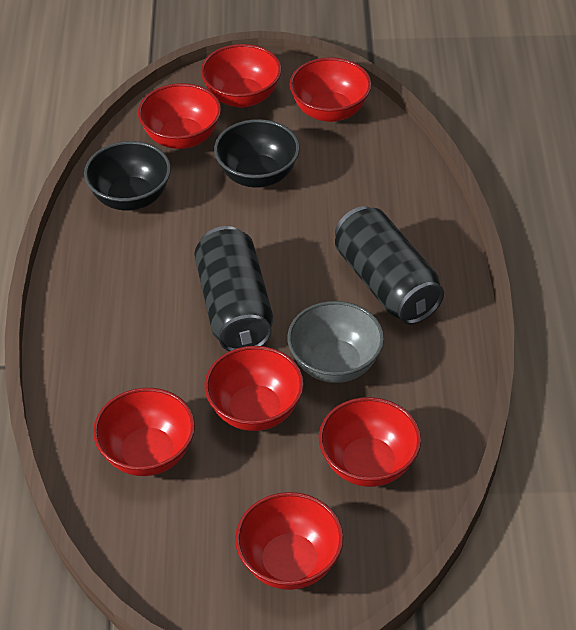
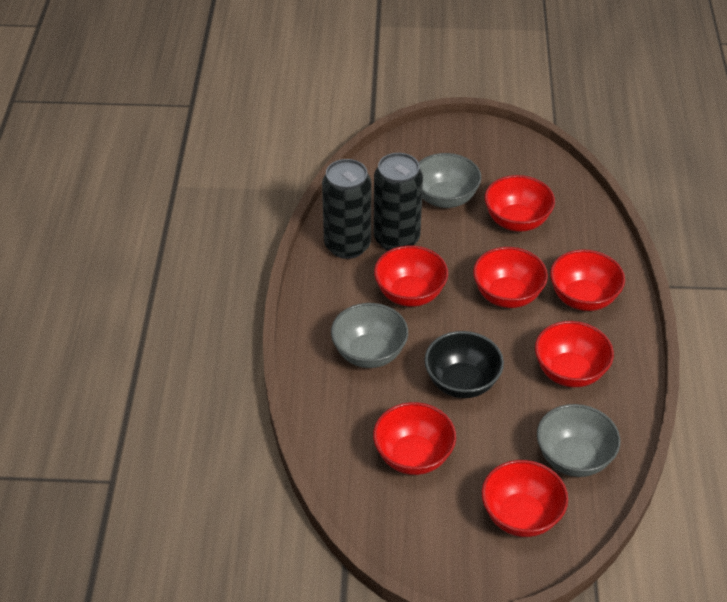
black bowl: 2 -> 1
grey bowl: 1 -> 3

